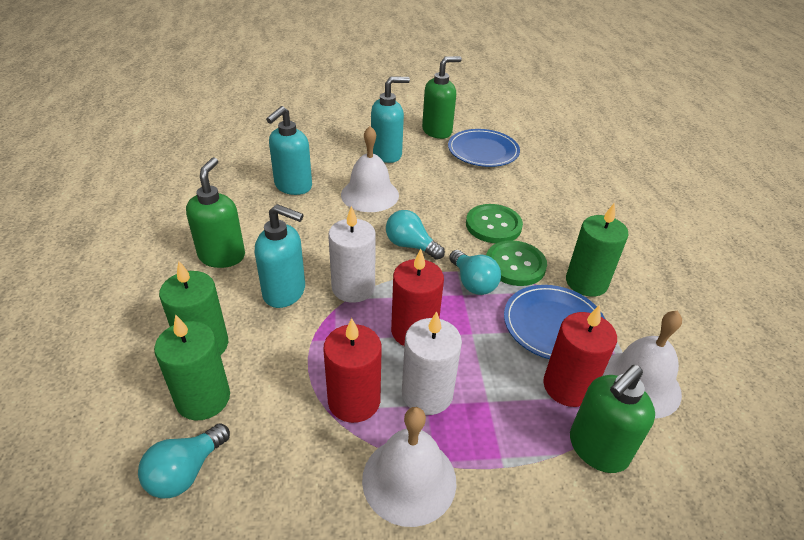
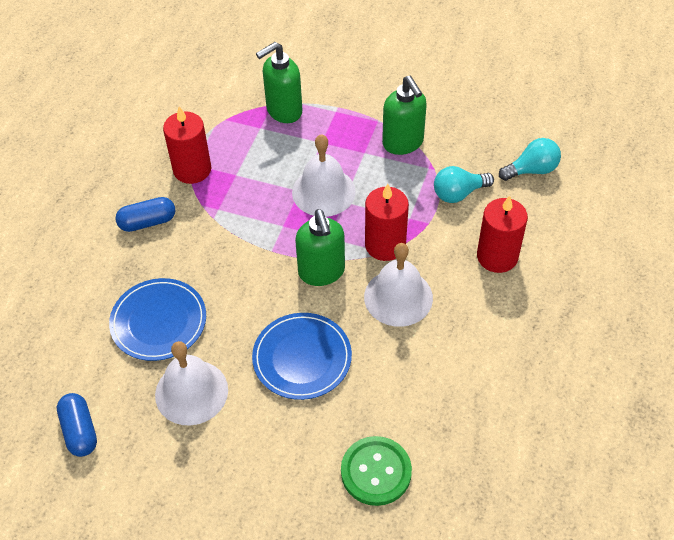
blue capsule: 0 -> 2
green button: 2 -> 1
green candle: 3 -> 0
turquoise light bulb: 3 -> 2
turquoise soap dispenser: 3 -> 0
white candle: 2 -> 0

